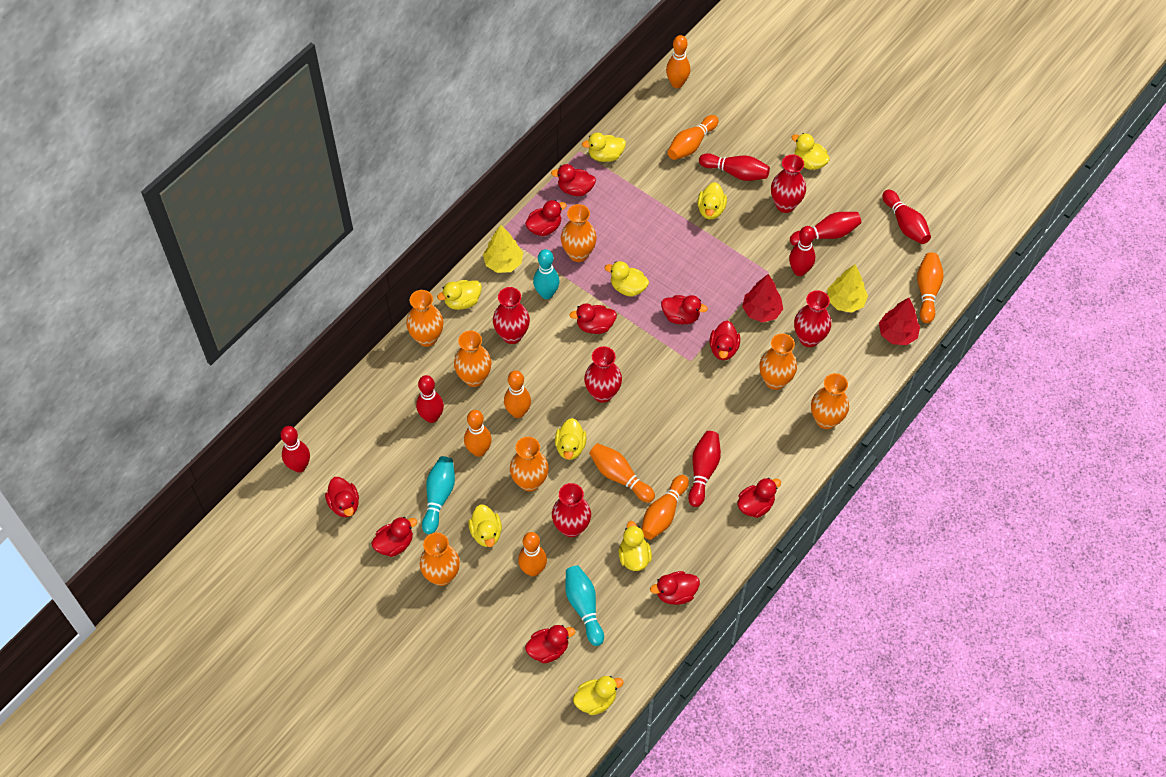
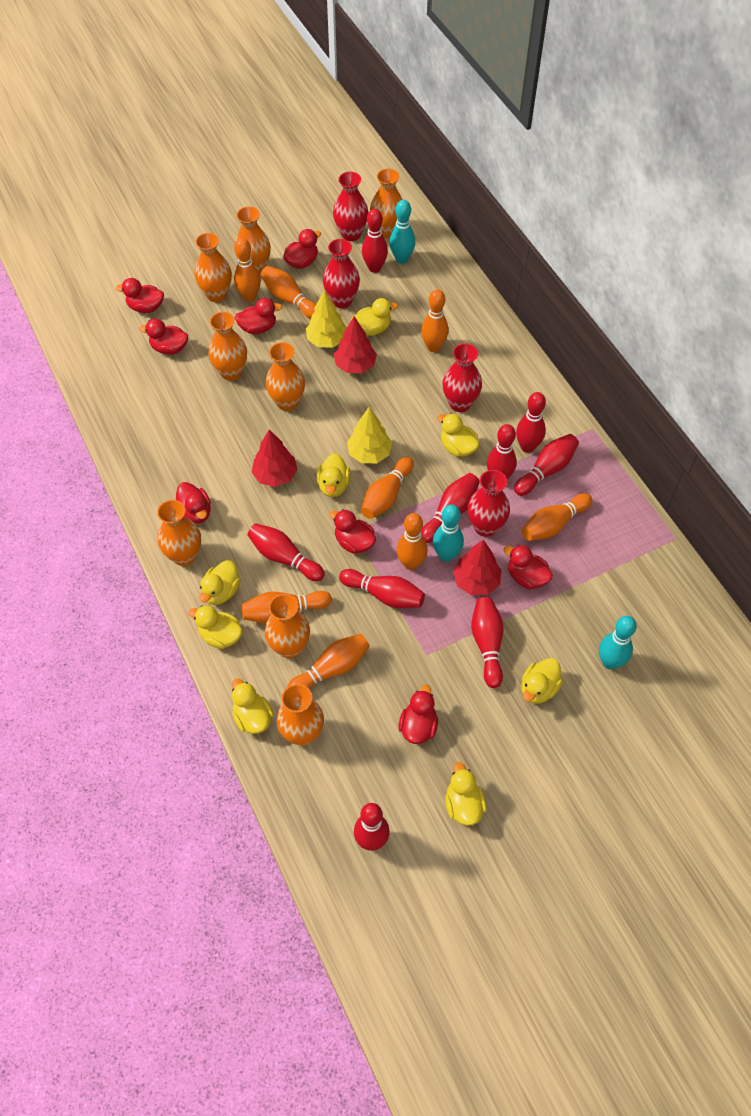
orange vase: 7 -> 8
red bowling pin: 7 -> 9
red duck: 10 -> 8
red tree: 2 -> 3
red vase: 5 -> 4
yellow duck: 9 -> 8

